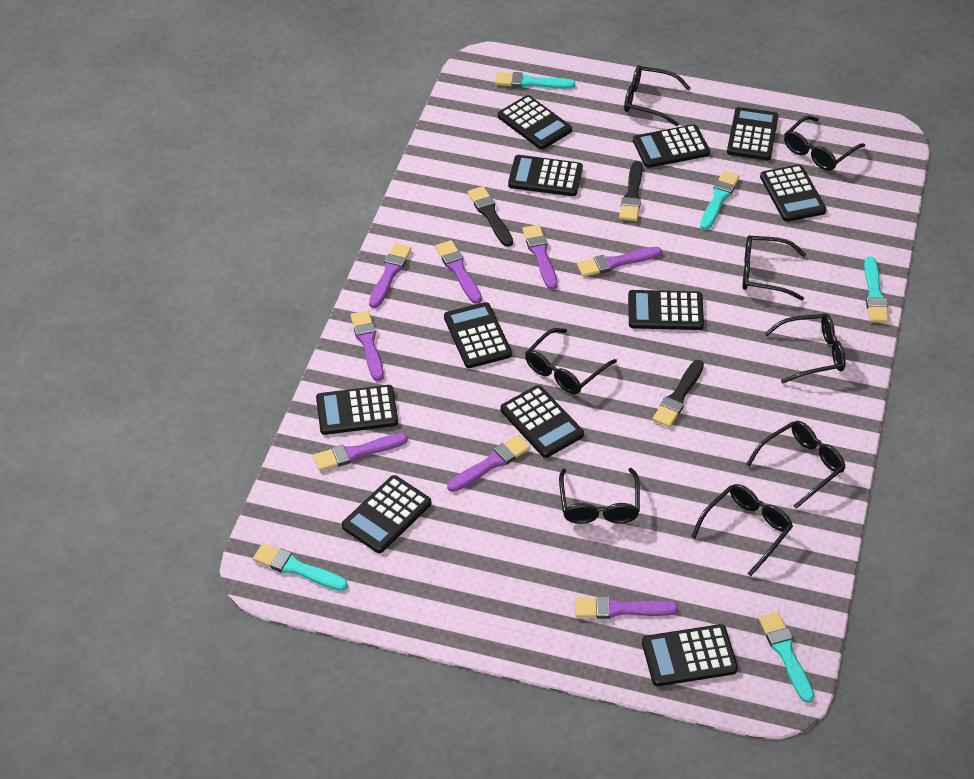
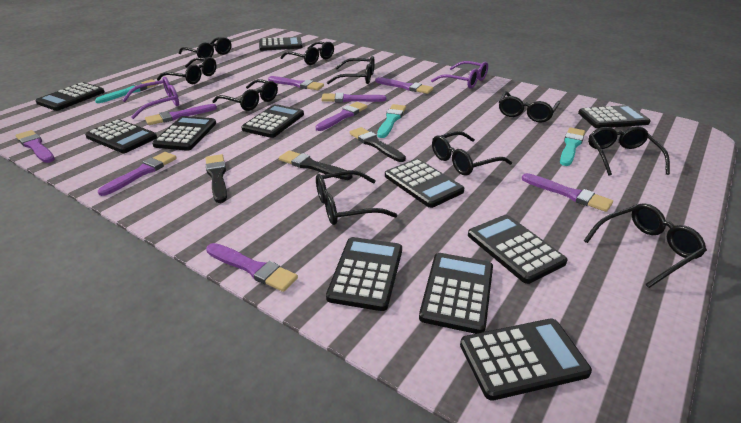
black glasses: 8 -> 10
purple brush: 8 -> 9
purple glasses: 0 -> 2
turquoise brush: 5 -> 3

